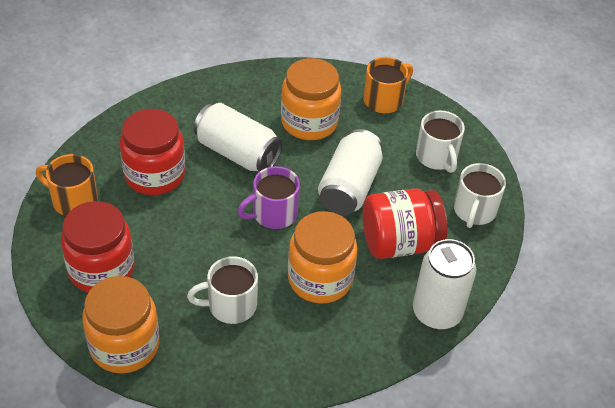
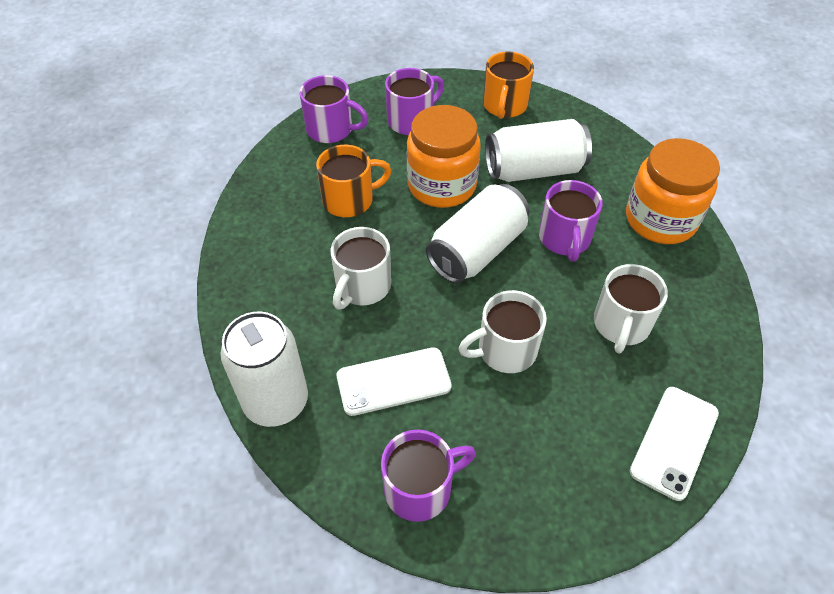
orange jar: 3 -> 2
purple mug: 1 -> 4
red jar: 3 -> 0
white phone: 0 -> 2

